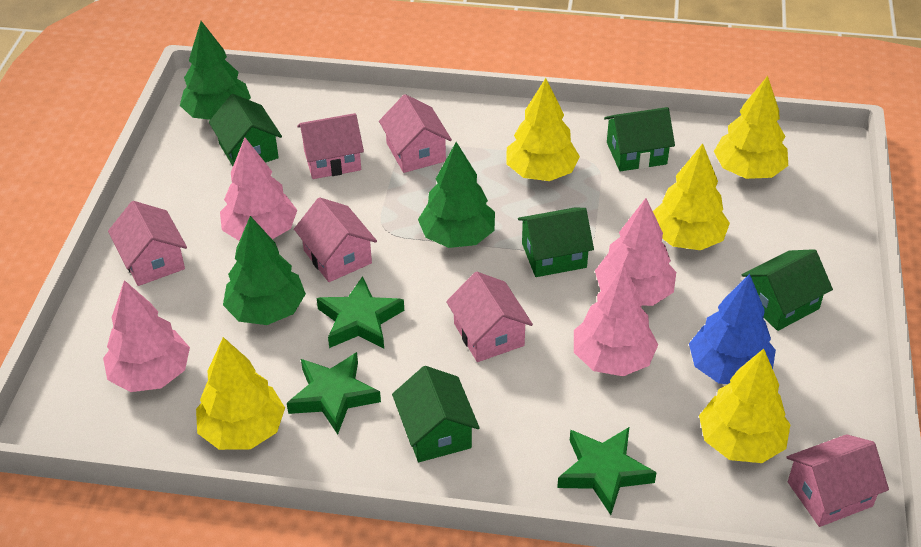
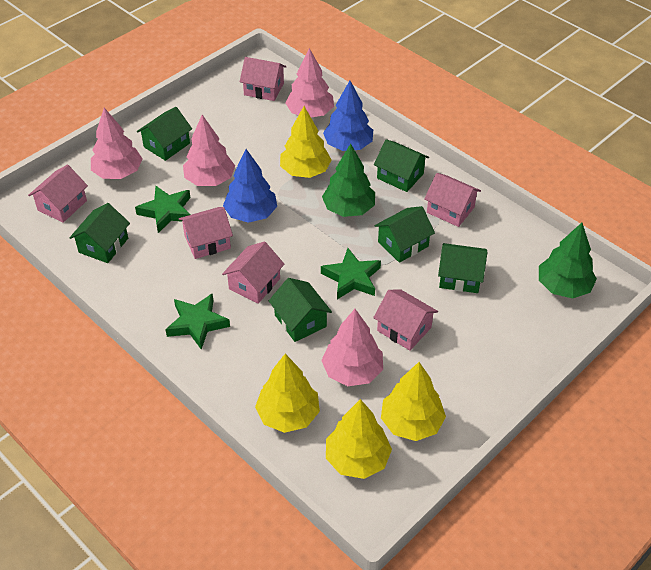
blue tree: 1 -> 2
green house: 5 -> 6
green tree: 3 -> 2
yellow tree: 5 -> 4

